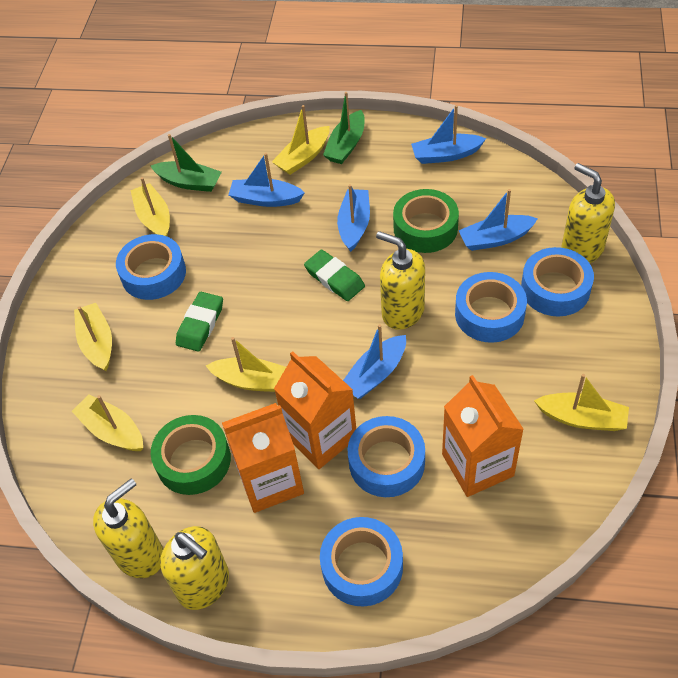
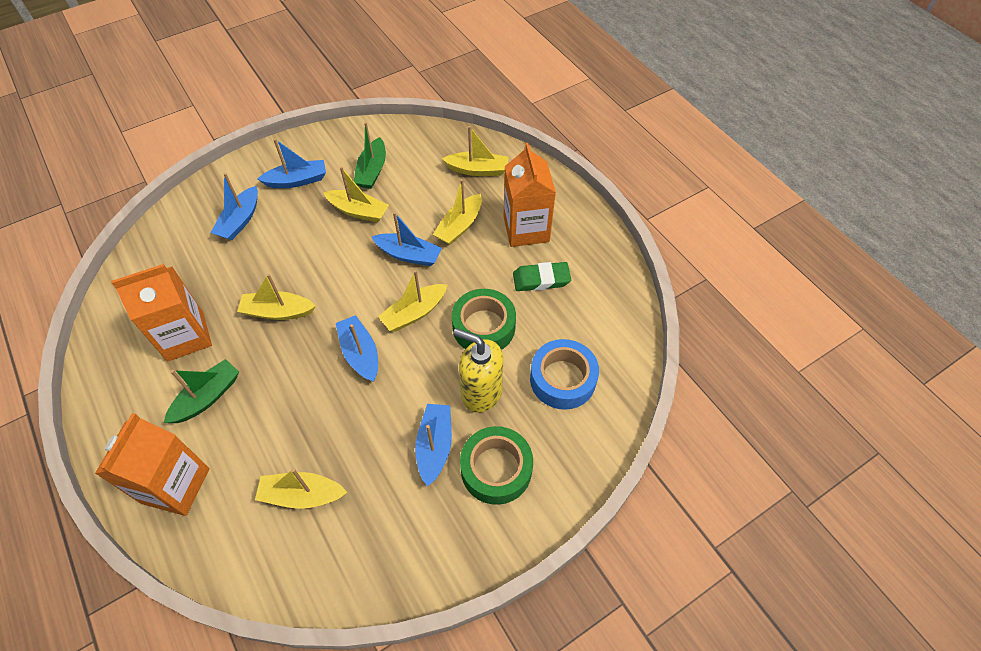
blue tape: 5 -> 1
green eraser: 2 -> 1
yellow soap dispenser: 4 -> 1

